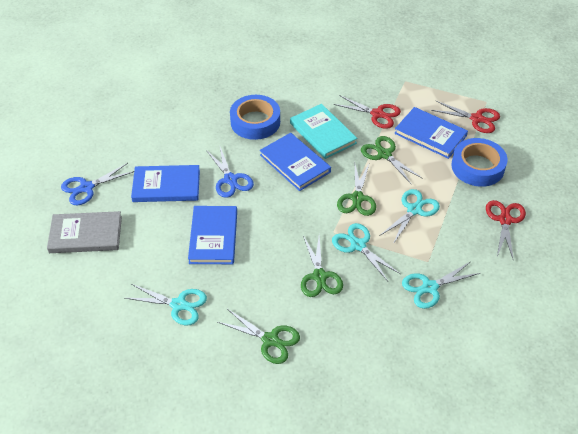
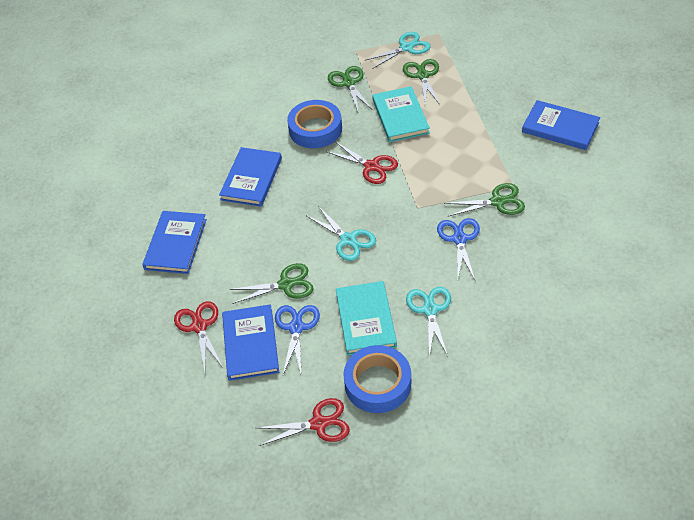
grey book: 1 -> 0
turquoise book: 1 -> 2
turquoise scissors: 4 -> 3

